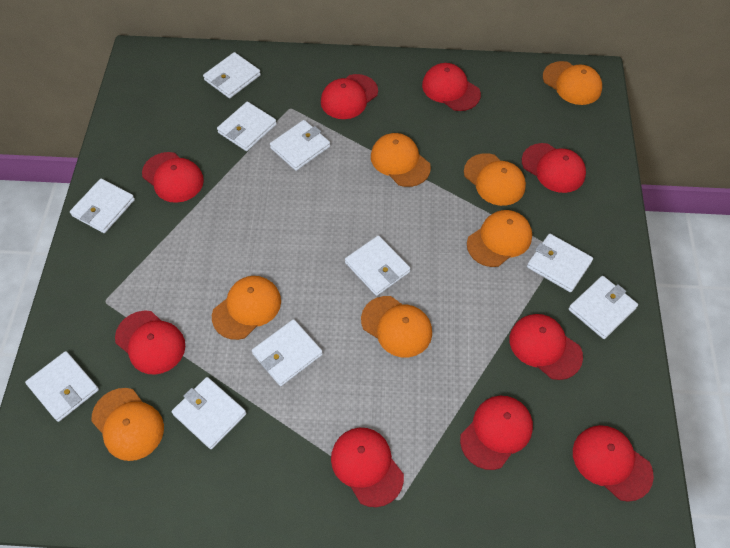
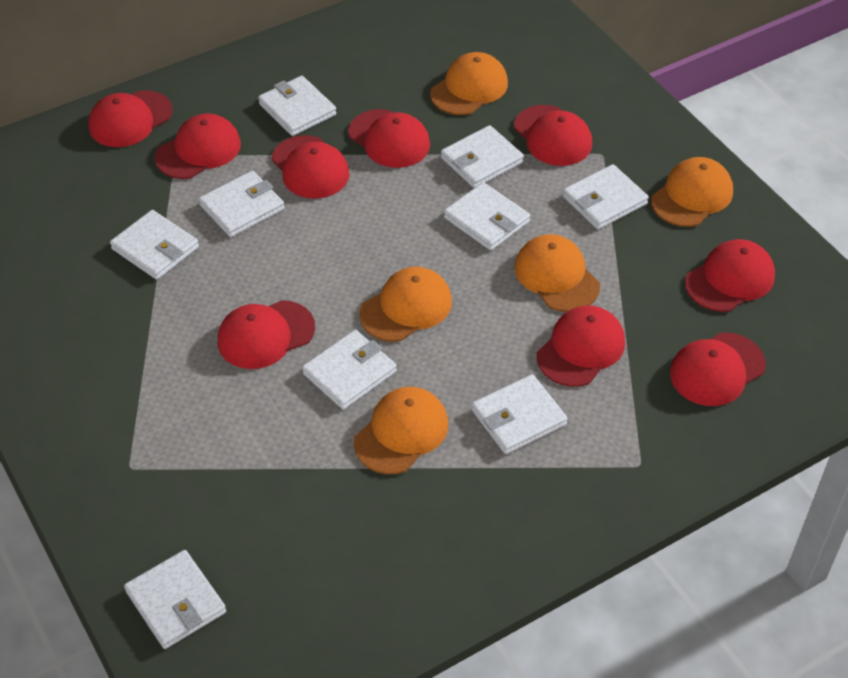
orange cap: 7 -> 5
white wallet: 10 -> 9

